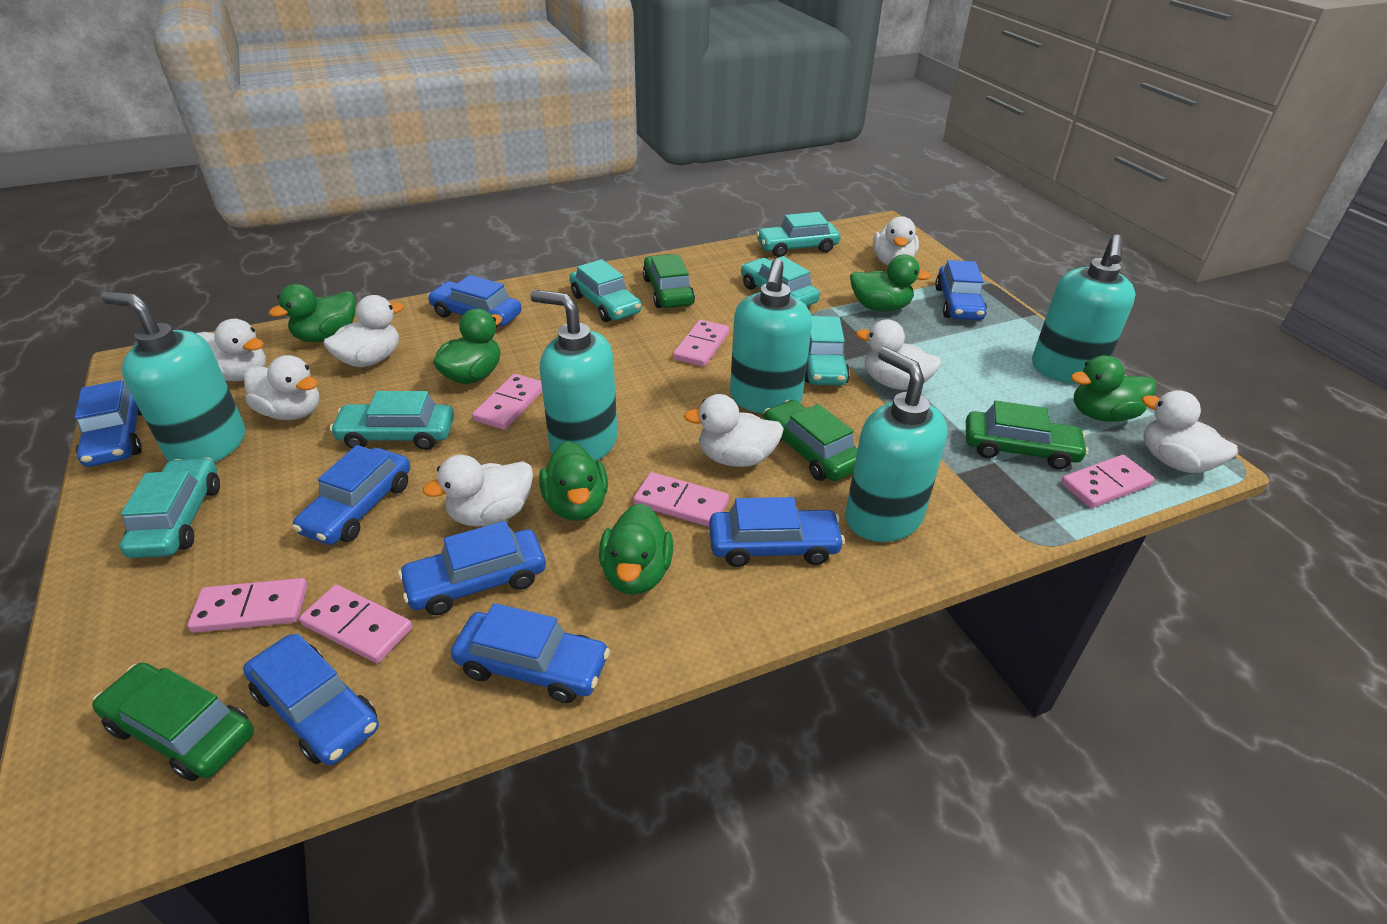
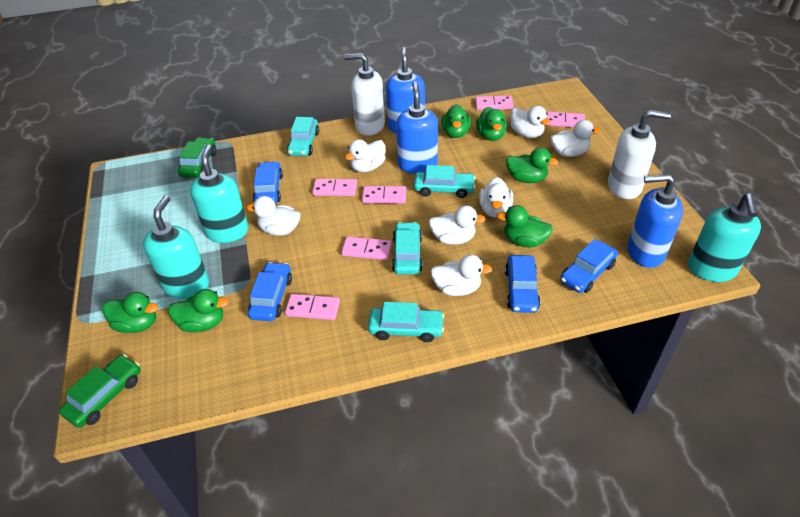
blue car: 8 -> 4
blue soap dispenser: 0 -> 3
green car: 4 -> 2
turquoise car: 6 -> 4
turquoise soap dispenser: 5 -> 3
white duck: 8 -> 7
white soap dispenser: 0 -> 2

